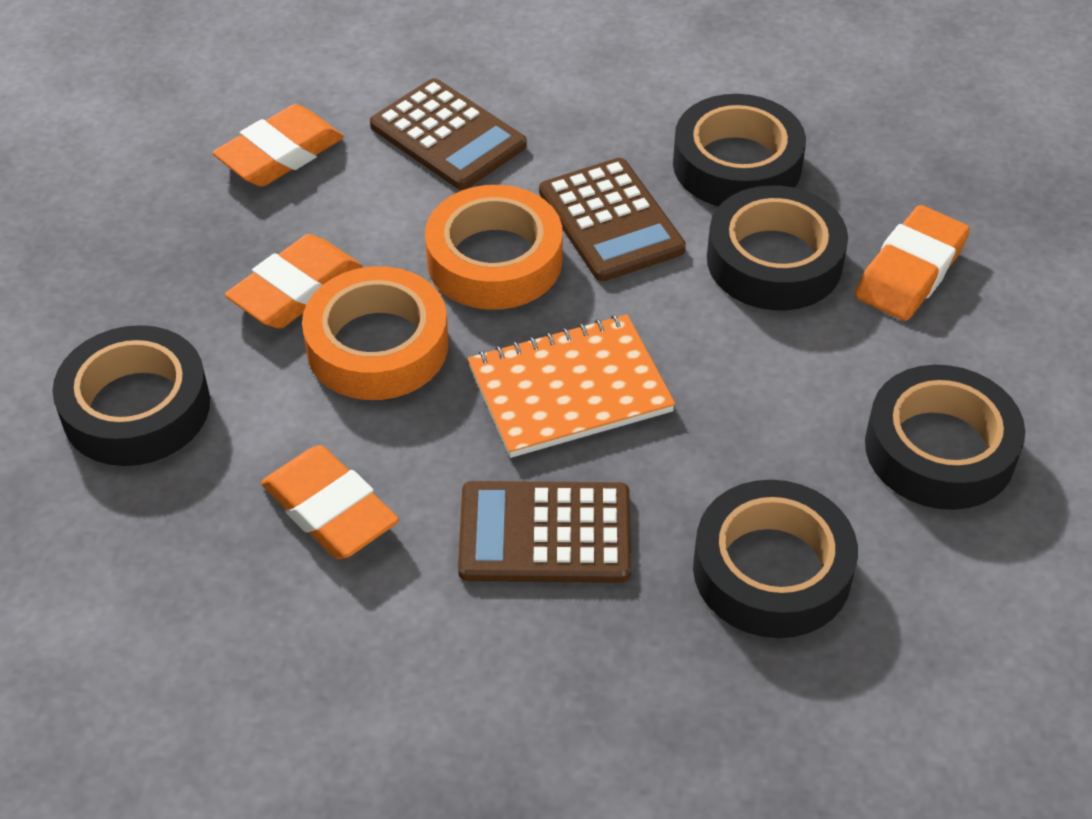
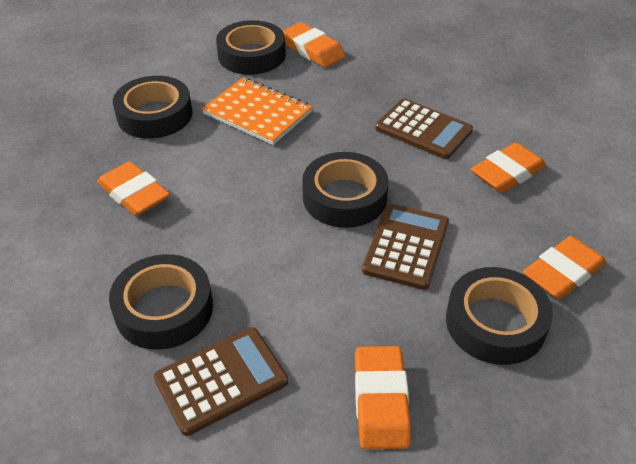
orange eraser: 4 -> 5
orange tape: 2 -> 0

